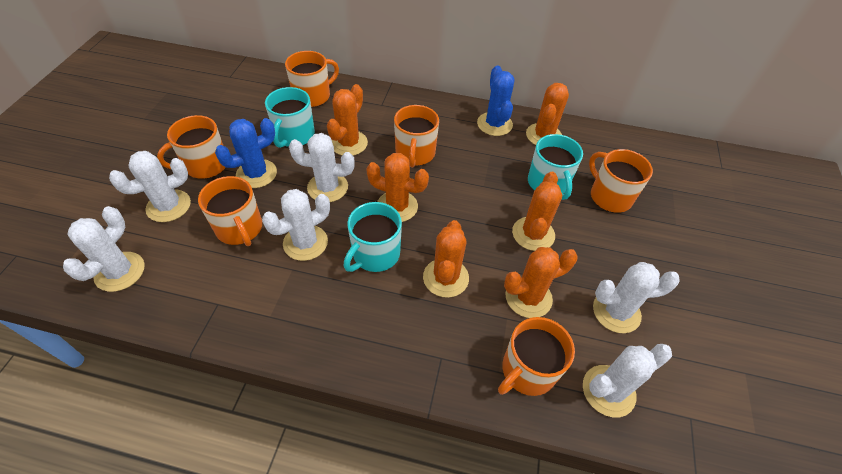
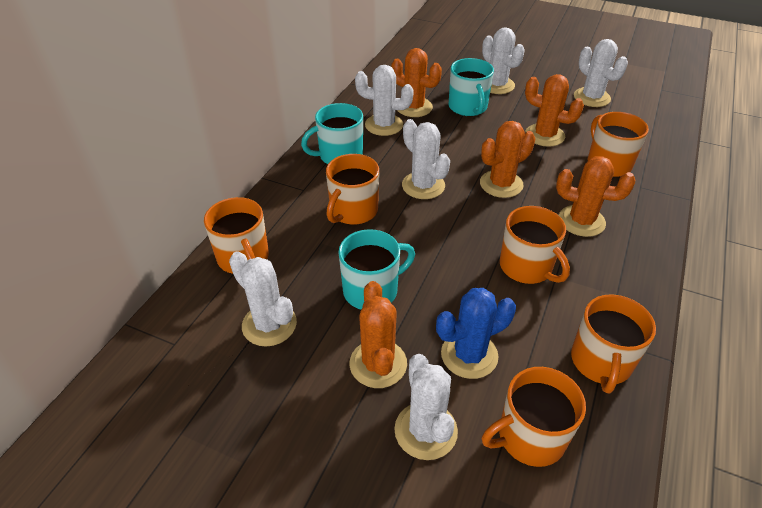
blue cactus: 2 -> 1
orange cactus: 6 -> 5

